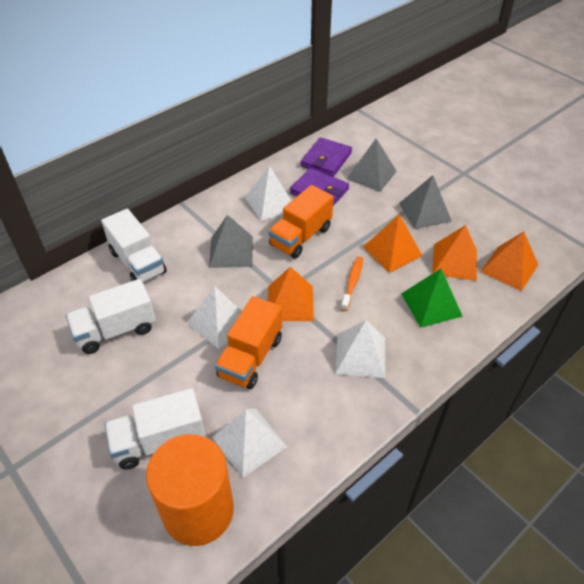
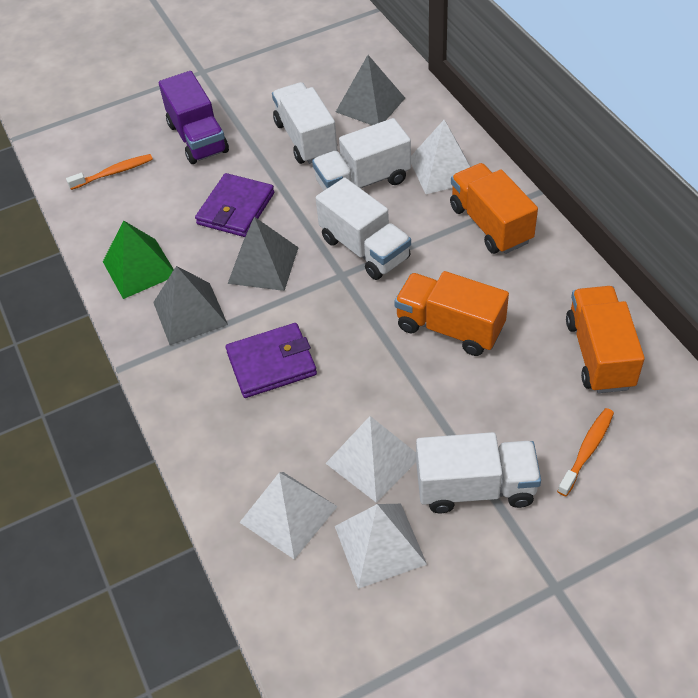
orange cylinder: 1 -> 0
orange pyramid: 4 -> 0
orange toothbrush: 1 -> 2
orange truck: 2 -> 3
purple truck: 0 -> 1
white truck: 3 -> 4

